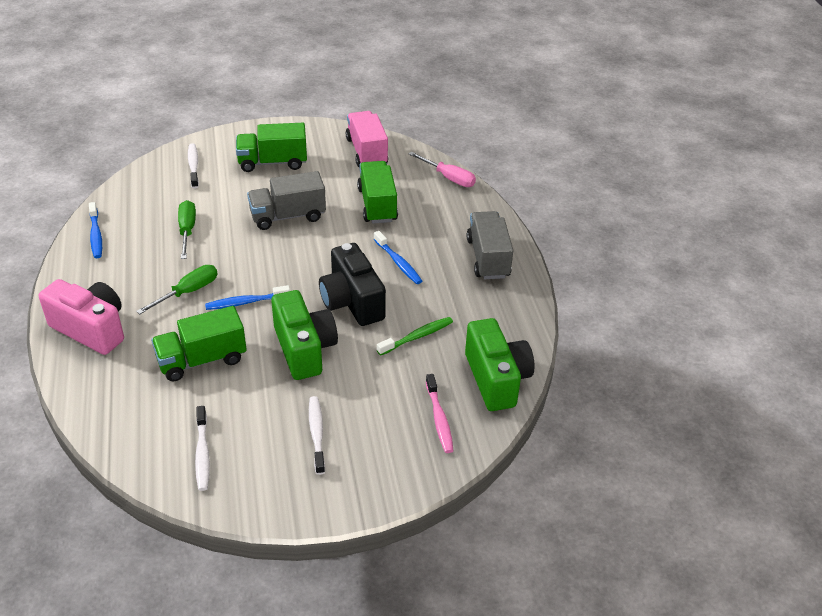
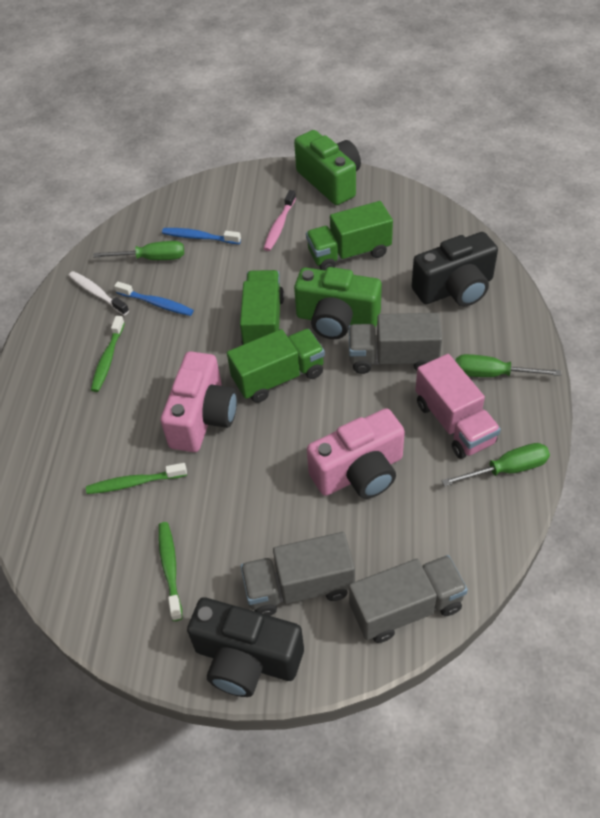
black camera: 1 -> 2
blue toothbrush: 3 -> 2
green screwdriver: 2 -> 3
green toothbrush: 1 -> 3
grey truck: 2 -> 3
pink camera: 1 -> 2
pink screwdriver: 1 -> 0
white toothbrush: 3 -> 1

